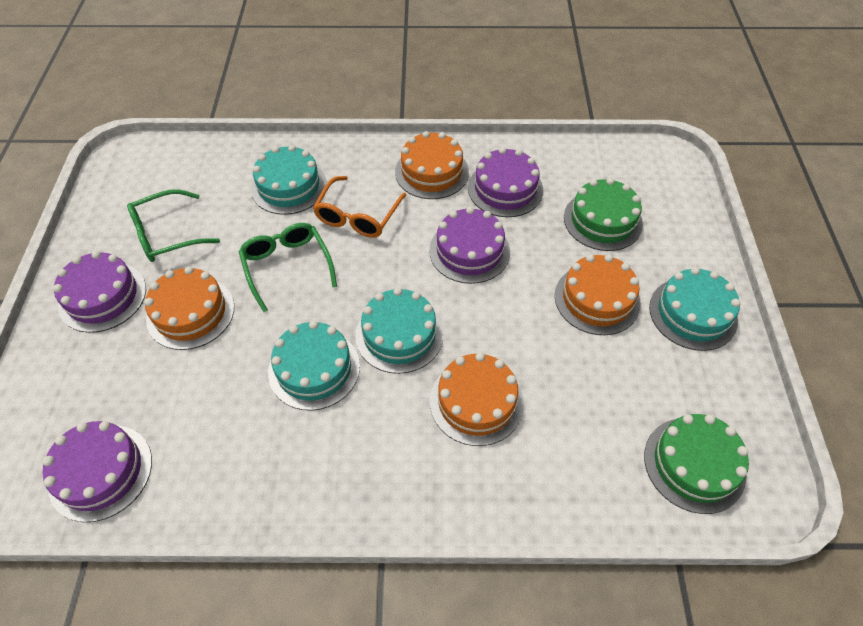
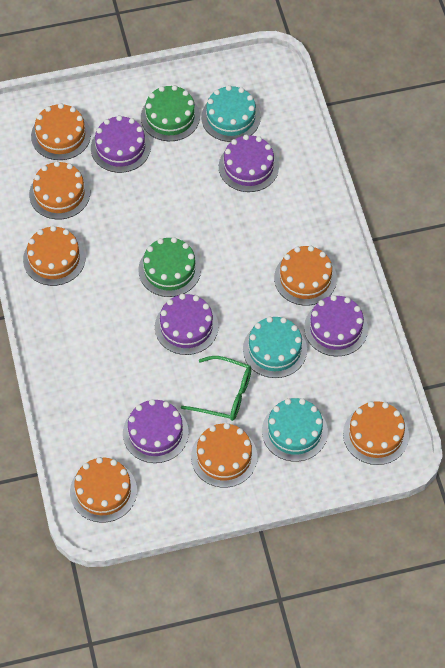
green glasses: 2 -> 1
orange cake: 4 -> 7
orange glasses: 1 -> 0
purple cake: 4 -> 5
turquoise cake: 4 -> 3

